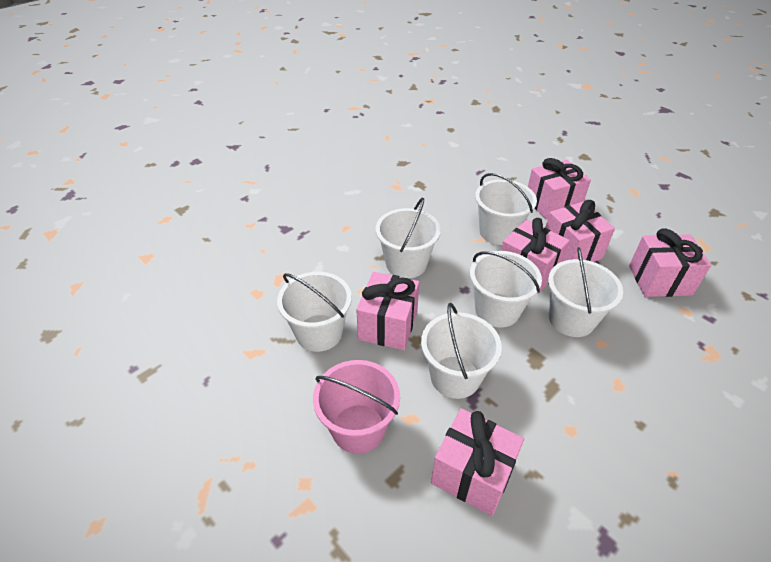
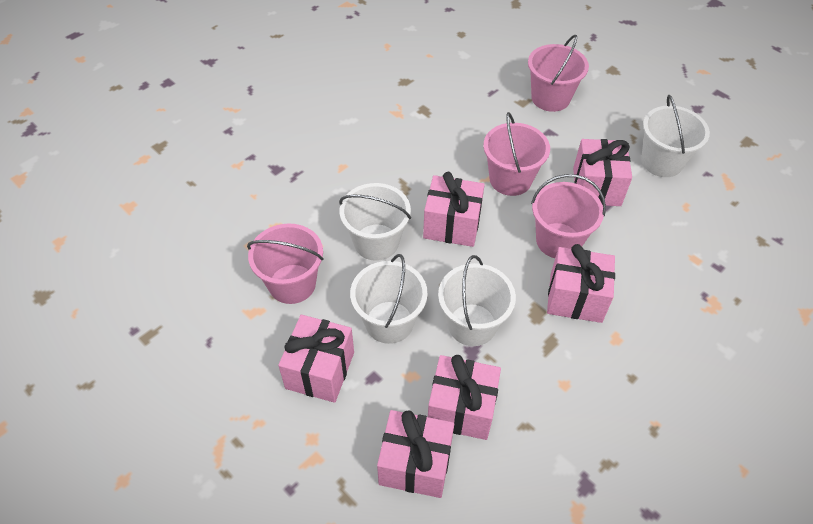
pink bucket: 1 -> 4
white bucket: 6 -> 4

